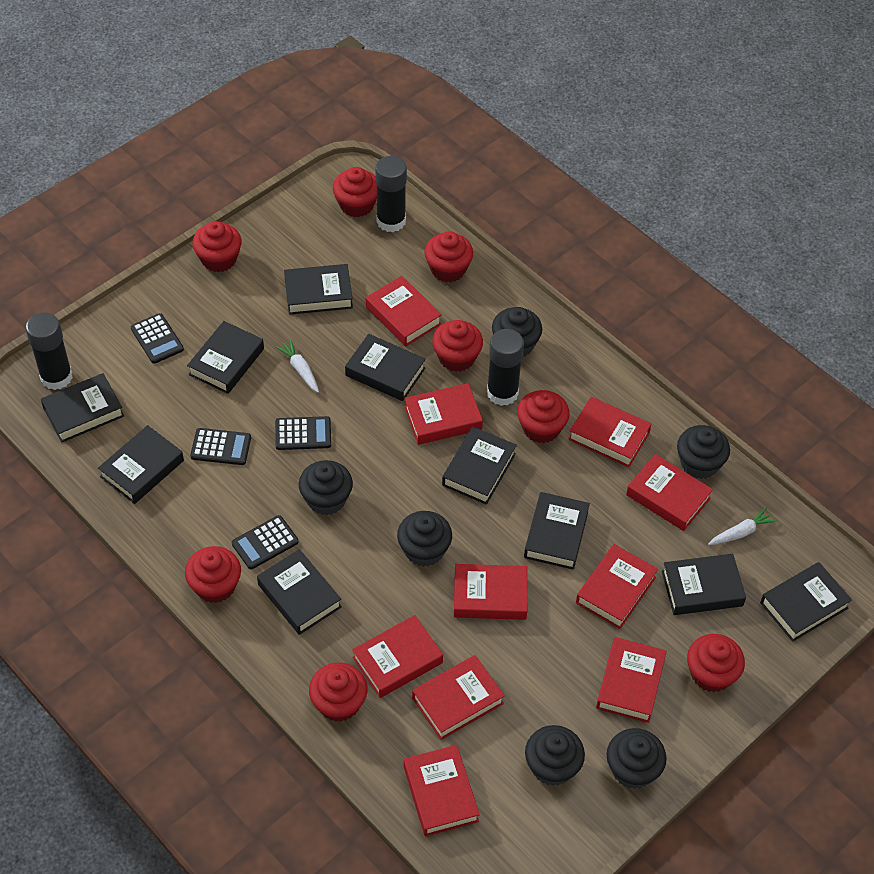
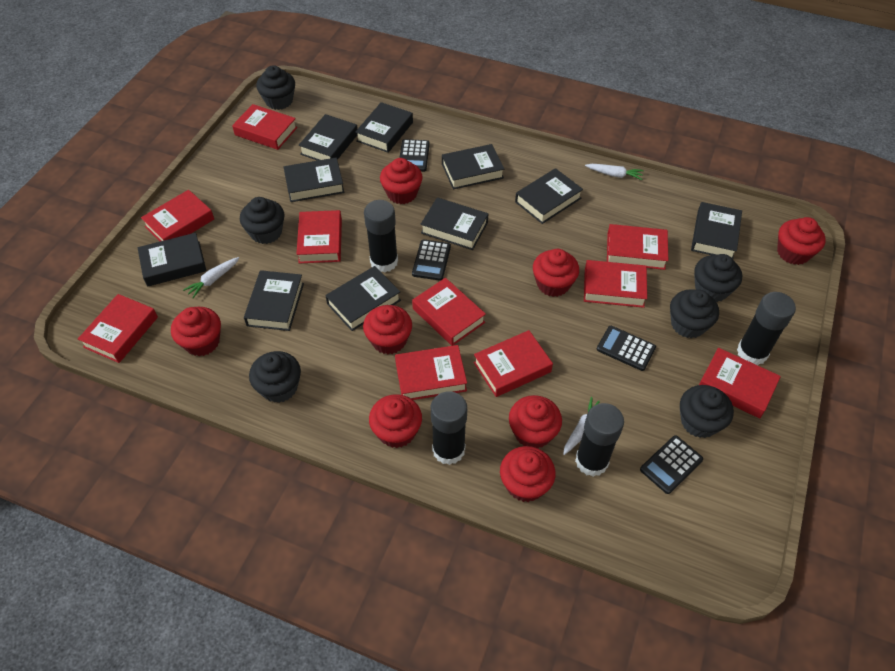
black glue stick: 3 -> 4
white carrot: 2 -> 3

